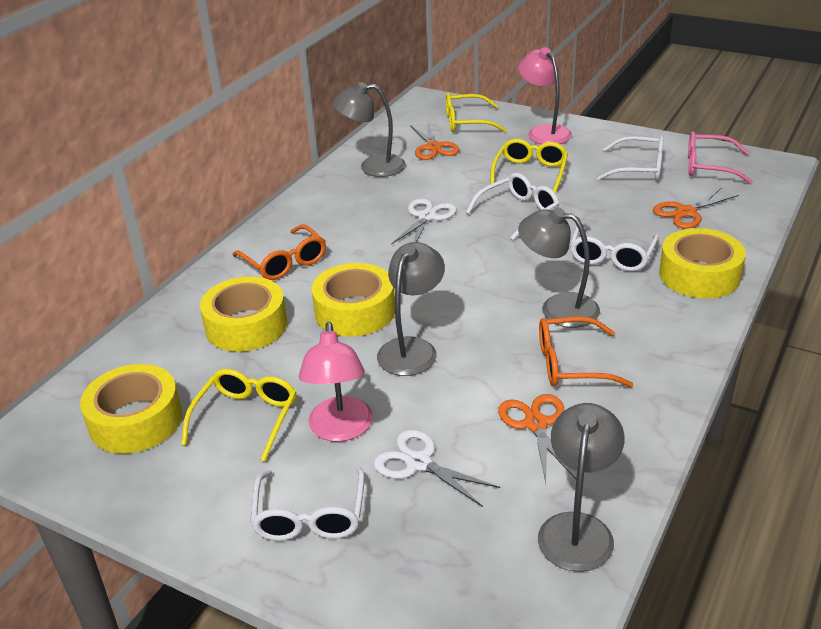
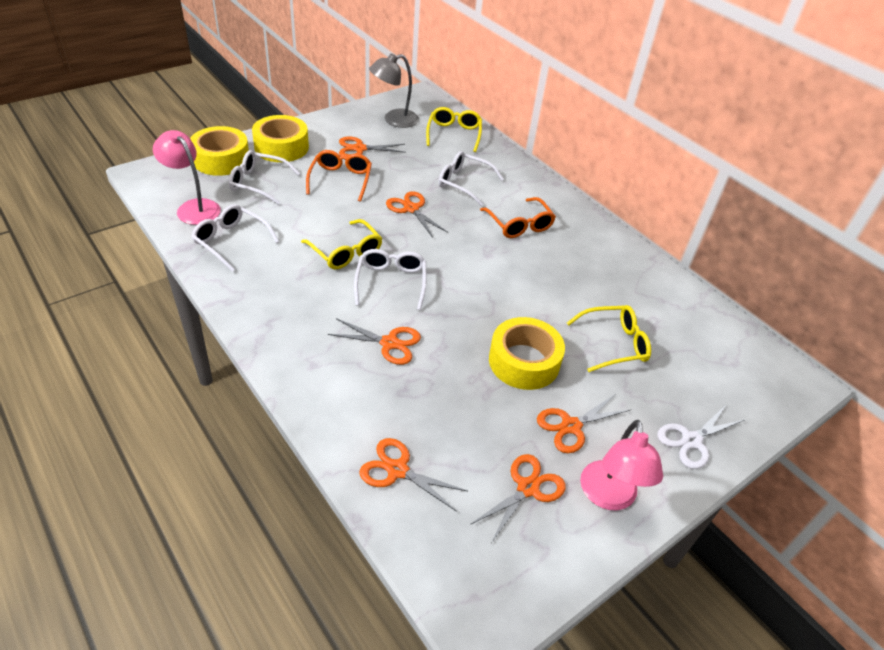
grey lamp: 4 -> 1
orange scissors: 3 -> 6
pink glasses: 1 -> 0
white scissors: 2 -> 1
yellow tape: 4 -> 3

